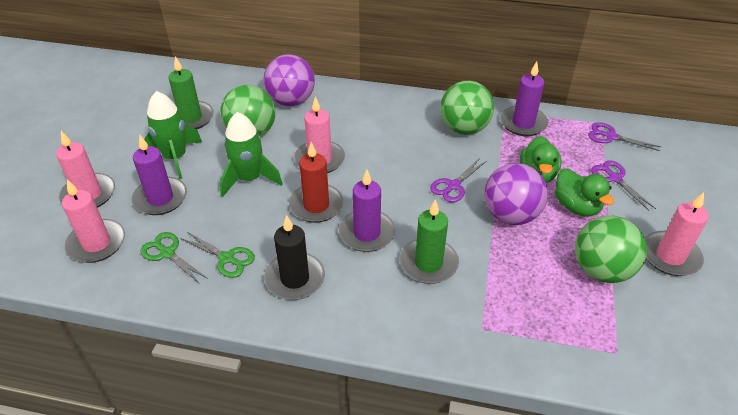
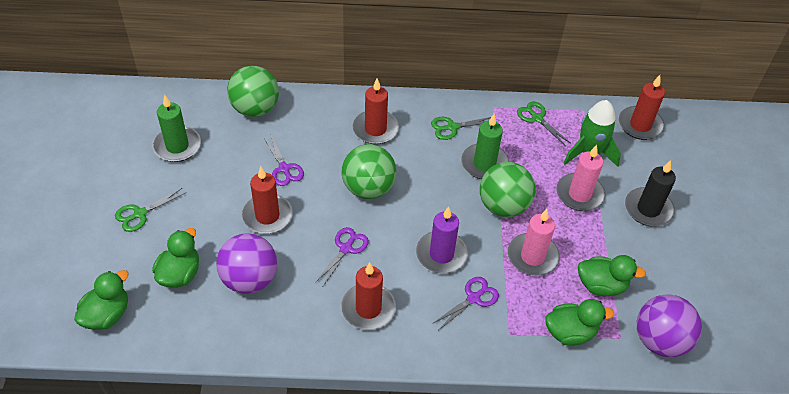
green duck: 2 -> 4
green rocket: 2 -> 1
green scissors: 2 -> 3
pink candle: 4 -> 2
purple candle: 3 -> 1
red candle: 1 -> 4

